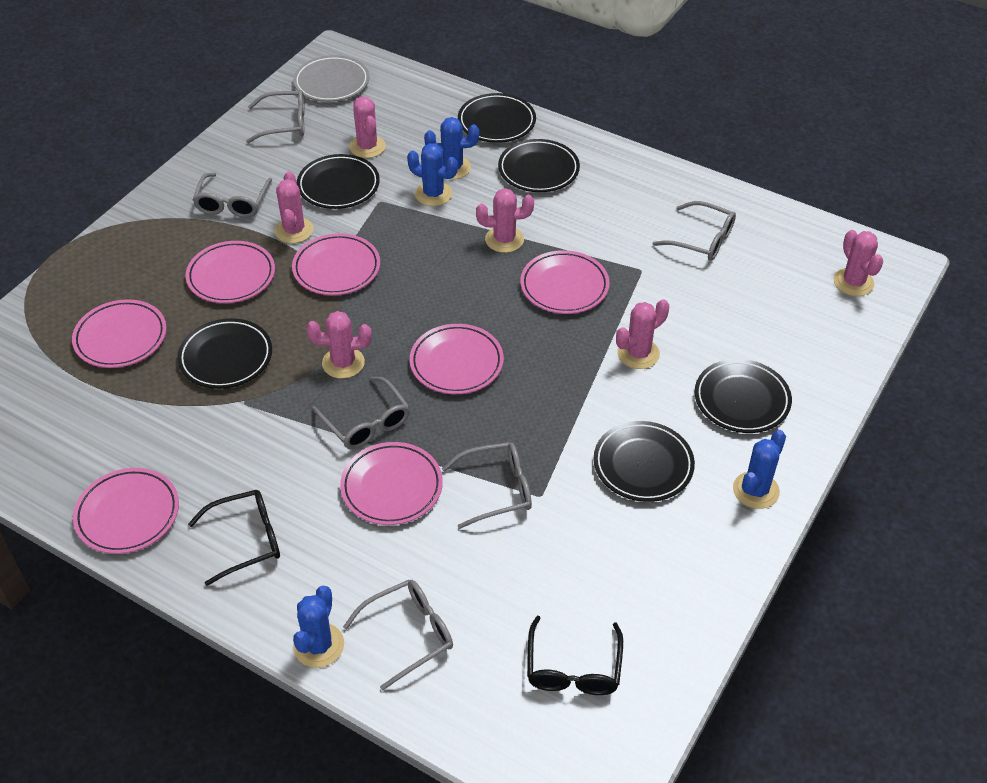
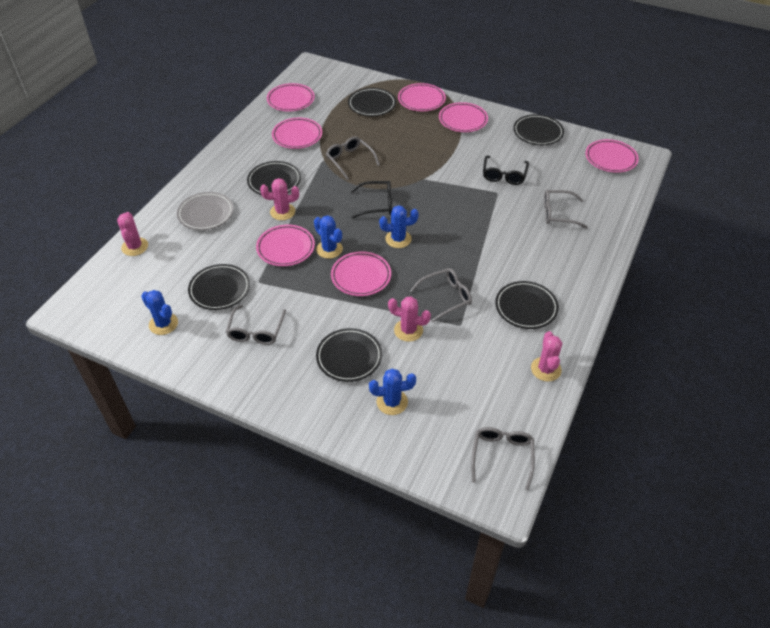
grey glasses: 6 -> 5
pink cactus: 6 -> 4

